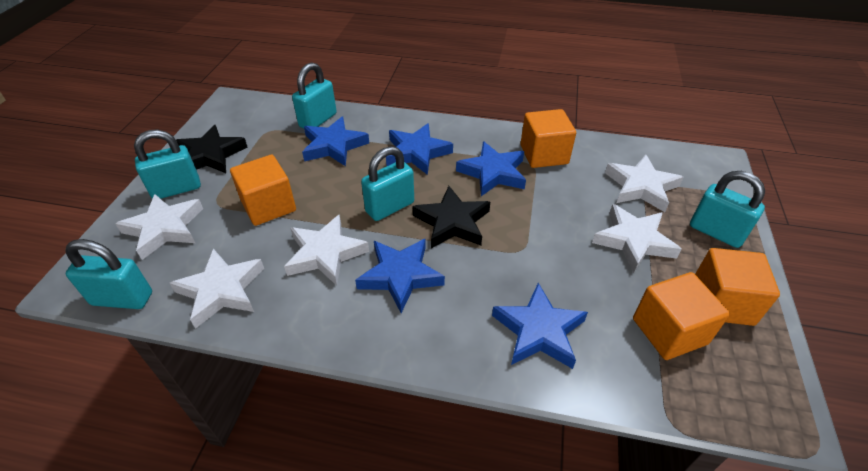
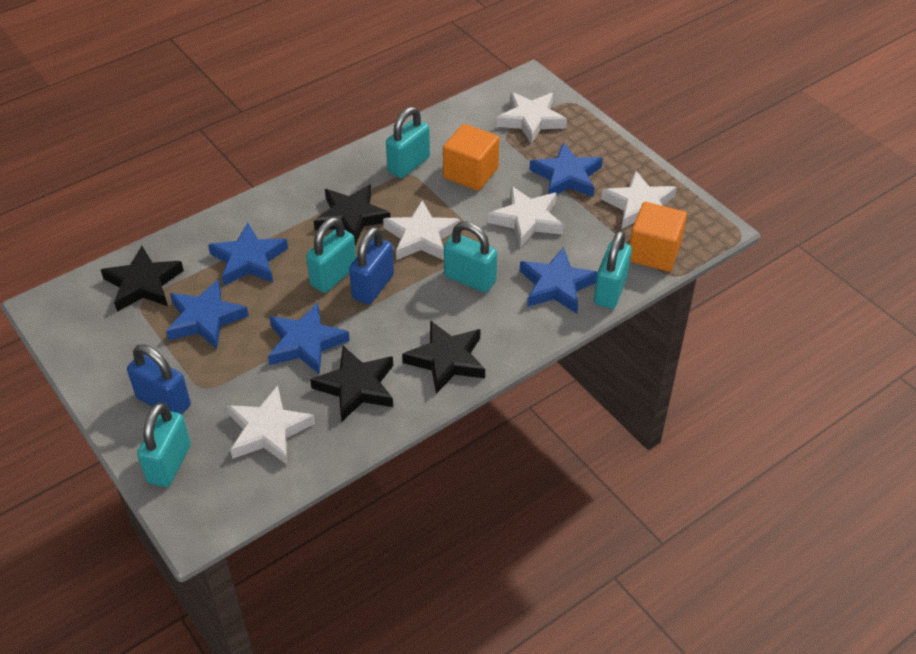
black star: 2 -> 4
blue padlock: 0 -> 2
orange cube: 4 -> 2

